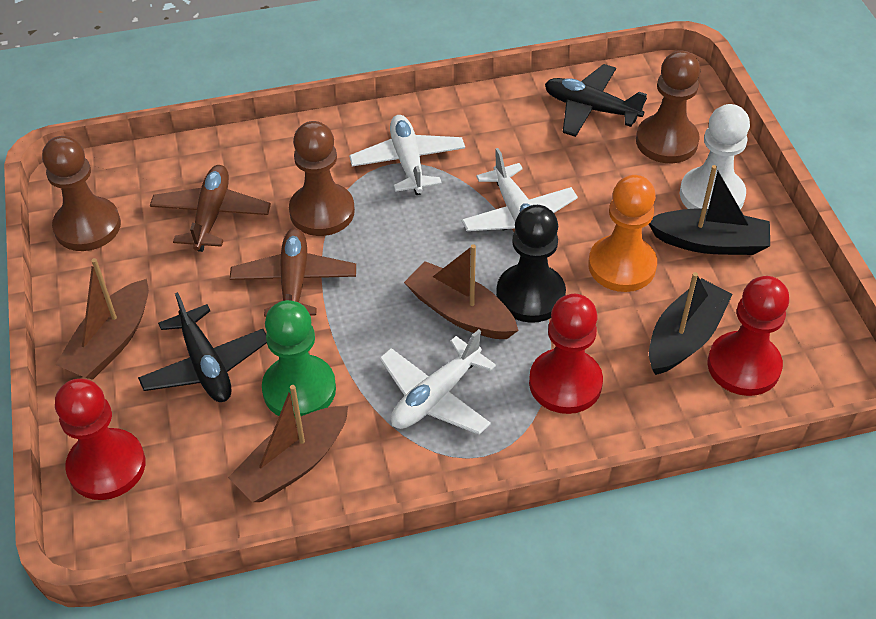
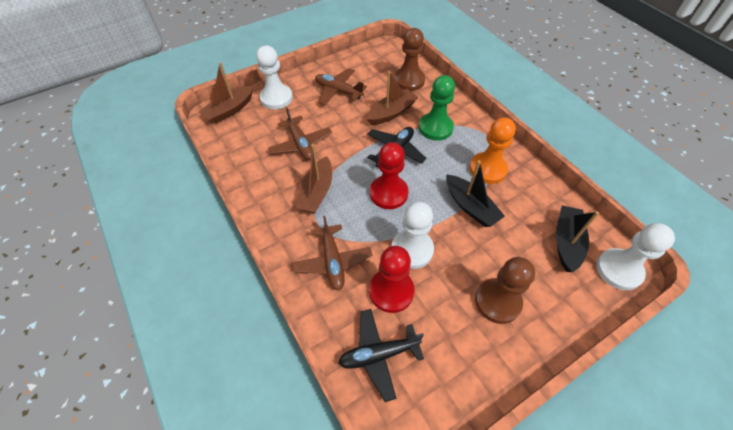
black pawn: 1 -> 0
brown pawn: 3 -> 2
brown plane: 2 -> 3
red pawn: 3 -> 2
white pawn: 1 -> 3
white plane: 3 -> 0

